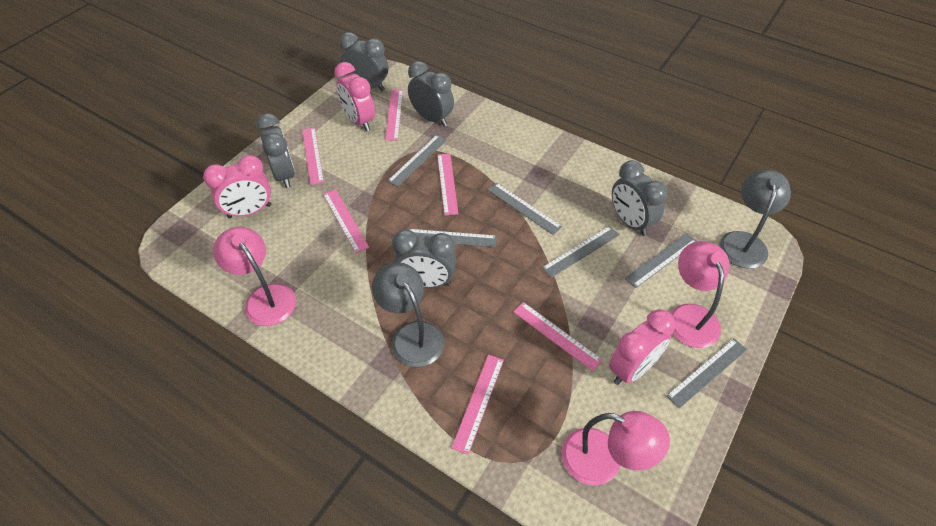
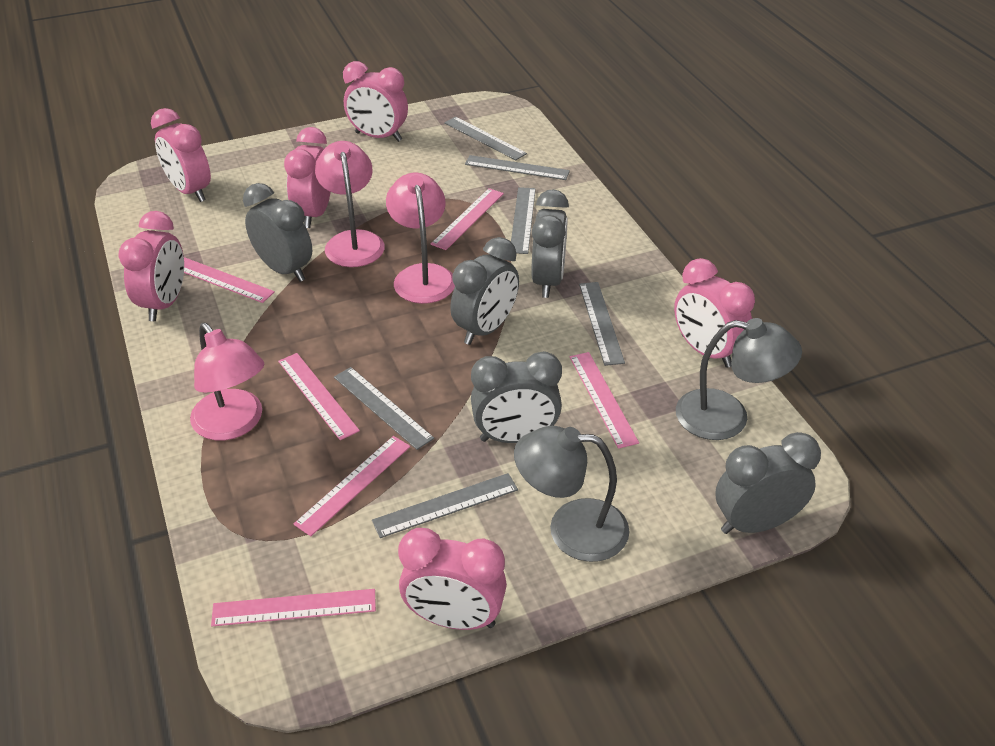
pink clock: 3 -> 6

